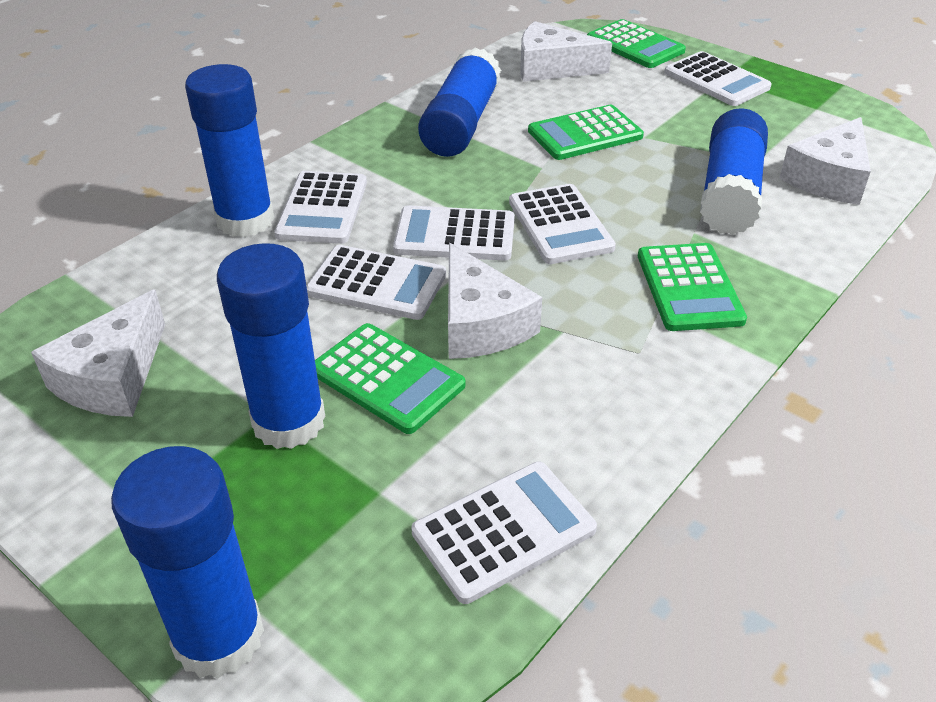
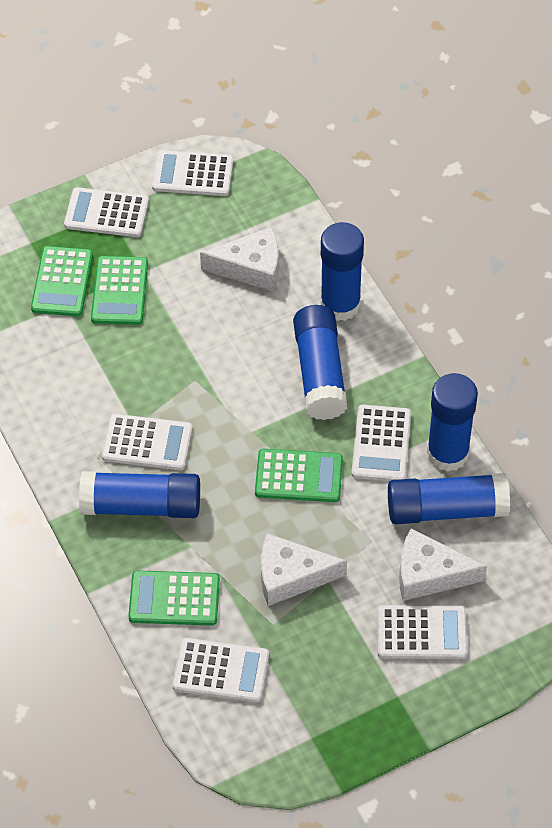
white cheese: 4 -> 3

